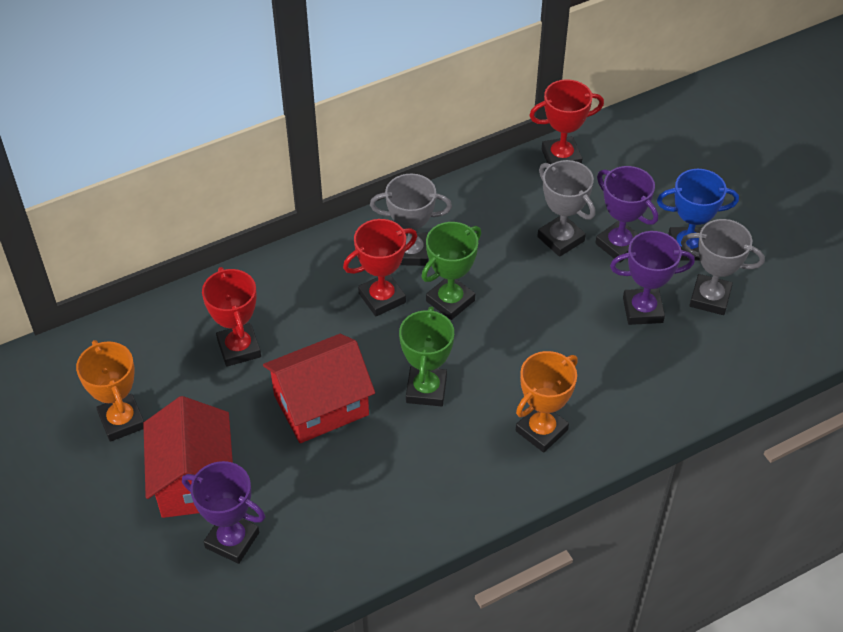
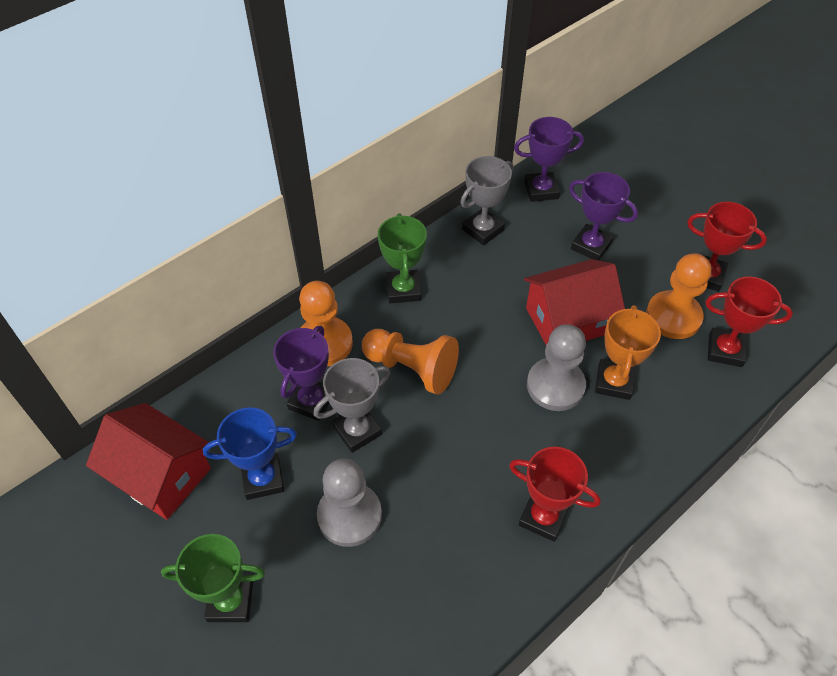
grey pawn: 0 -> 2
grey trophy: 3 -> 2
orange pawn: 0 -> 3
orange trophy: 2 -> 1

